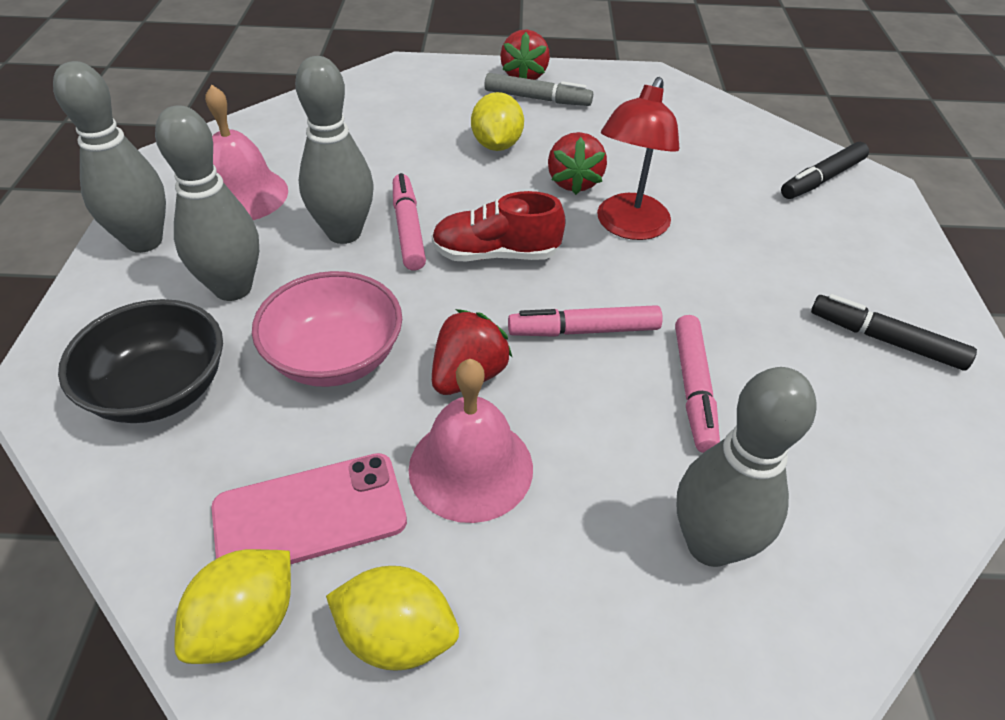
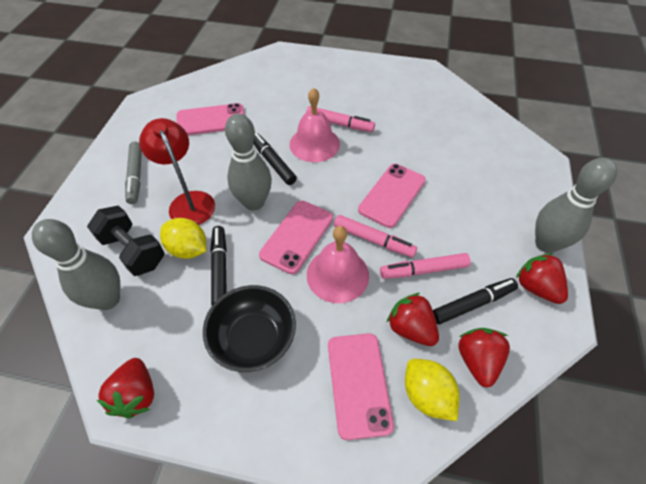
black dumbbell: 0 -> 1
black marker: 2 -> 3
grey bowling pin: 4 -> 3
pink bowl: 1 -> 0
pink phone: 1 -> 4
red shoe: 1 -> 0
red strawberry: 3 -> 4
yellow lemon: 3 -> 2

